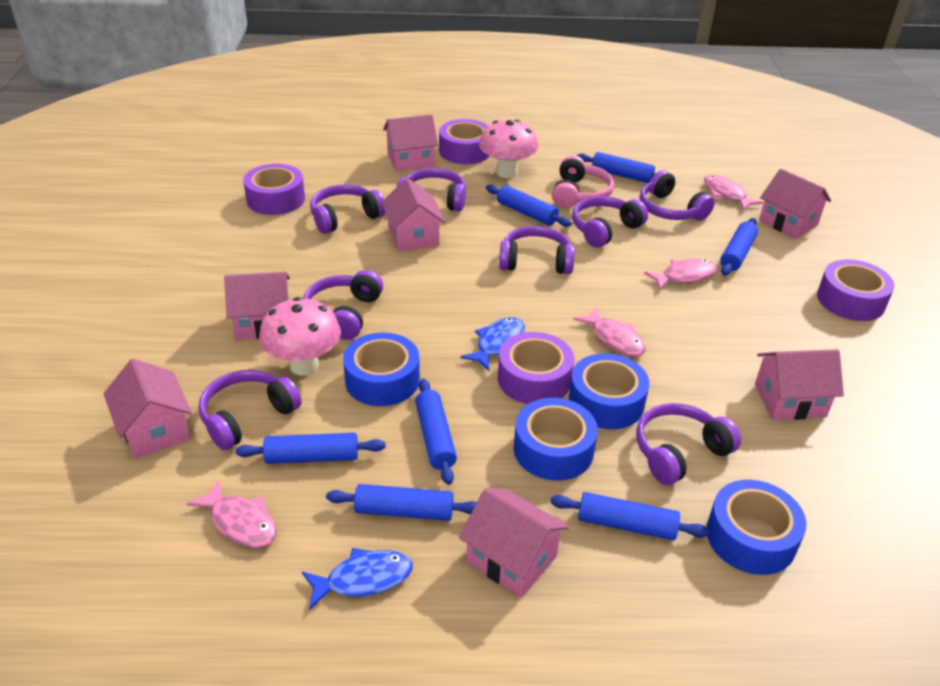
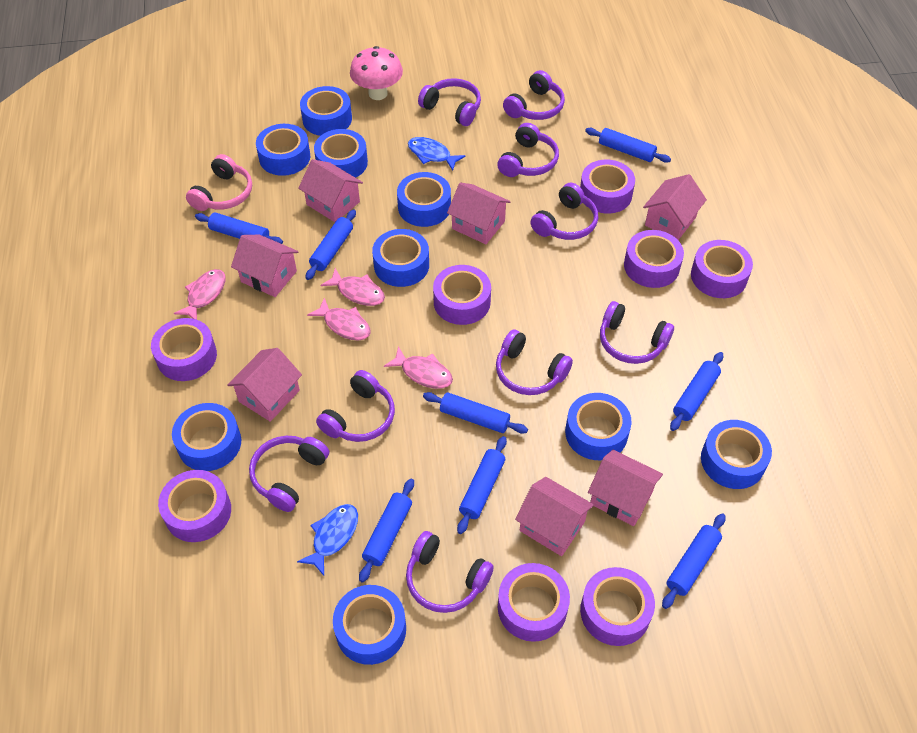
blue rolling pin: 7 -> 8
blue tape: 4 -> 9
pink mushroom: 2 -> 1
purple headphones: 8 -> 9
purple tape: 4 -> 8

